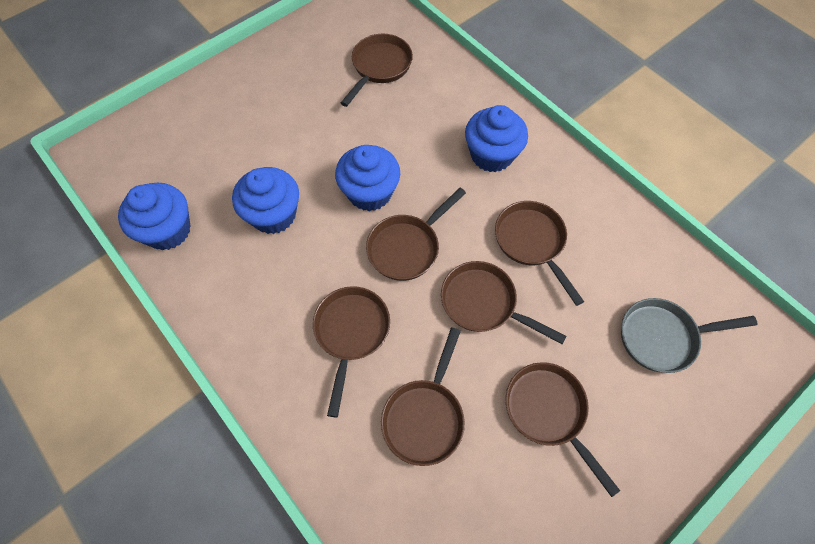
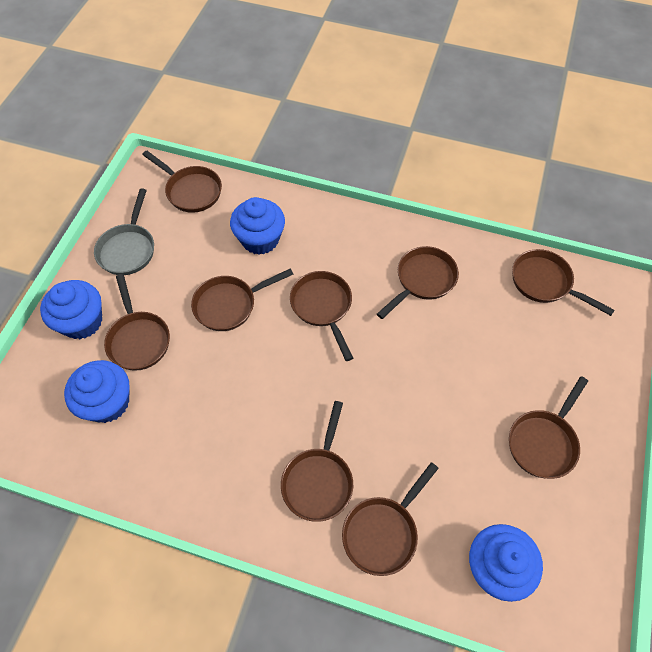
brown pan: 7 -> 9

